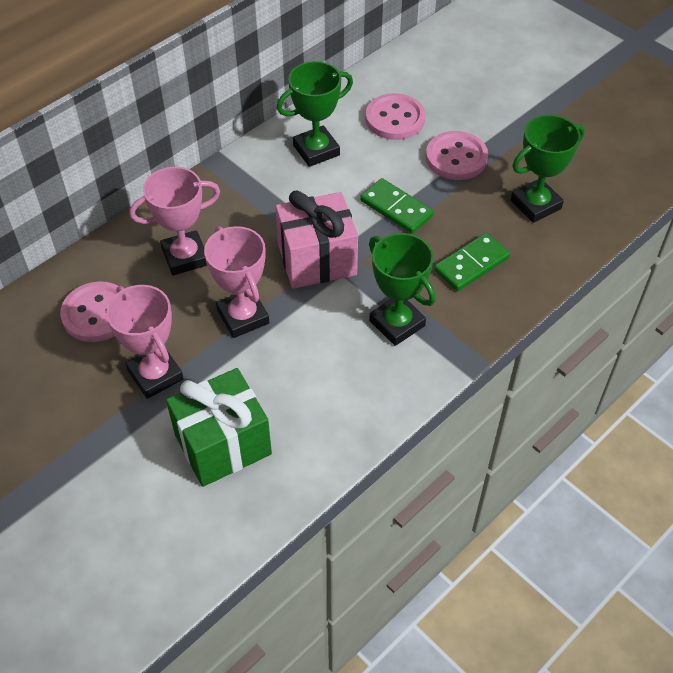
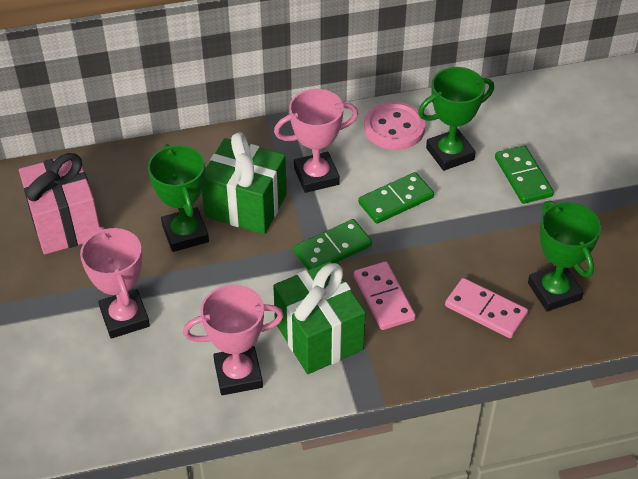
green domino: 2 -> 3
green gift: 1 -> 2
pink button: 3 -> 1
pink domino: 0 -> 2

